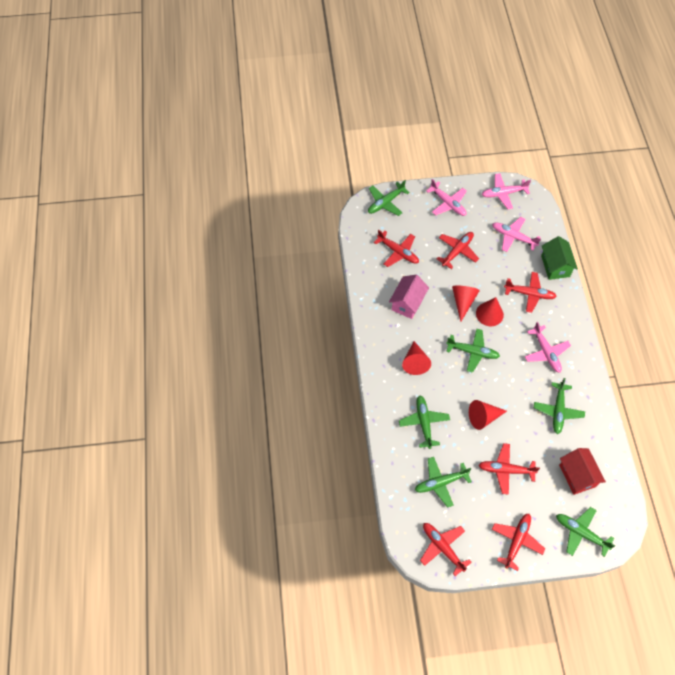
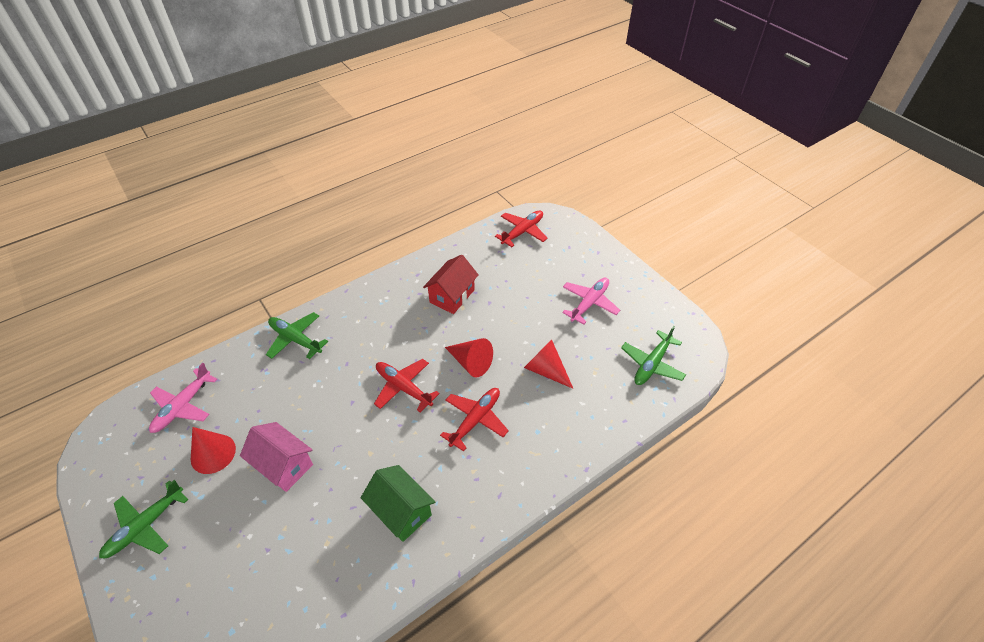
green plane: 6 -> 3
pink plane: 4 -> 2
red cone: 4 -> 3
red plane: 6 -> 3

